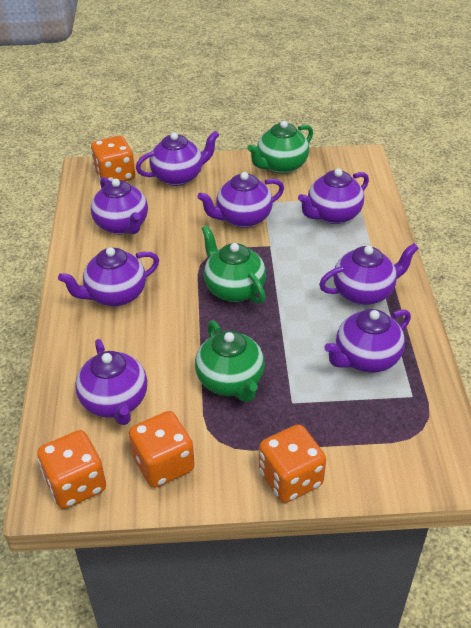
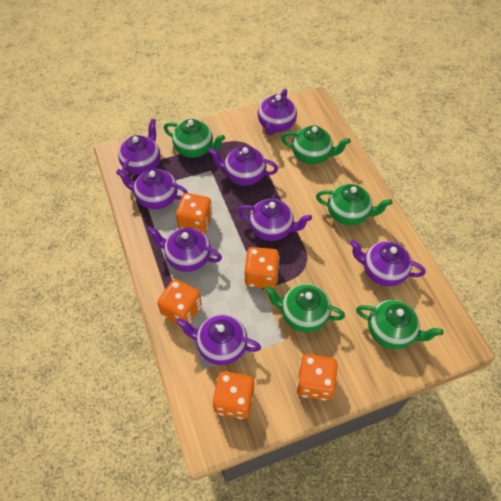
green teapot: 3 -> 5
orange dice: 4 -> 5

